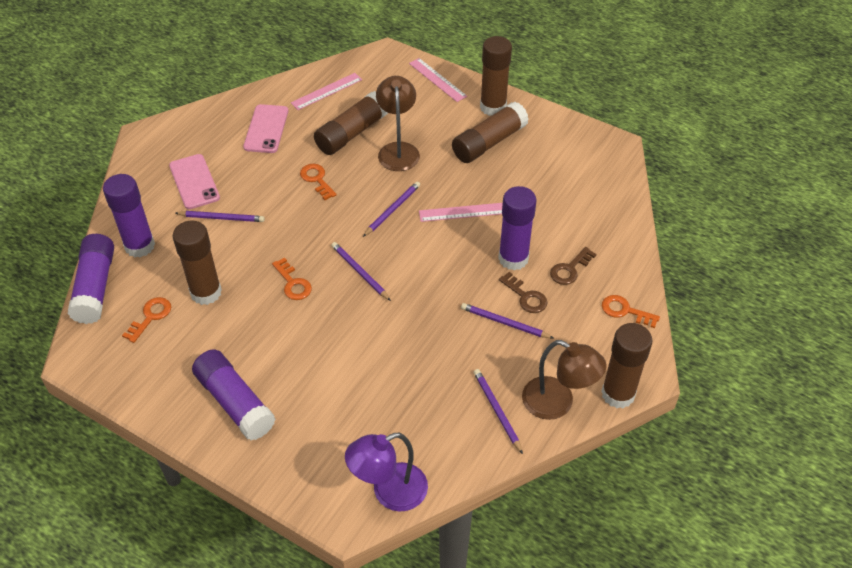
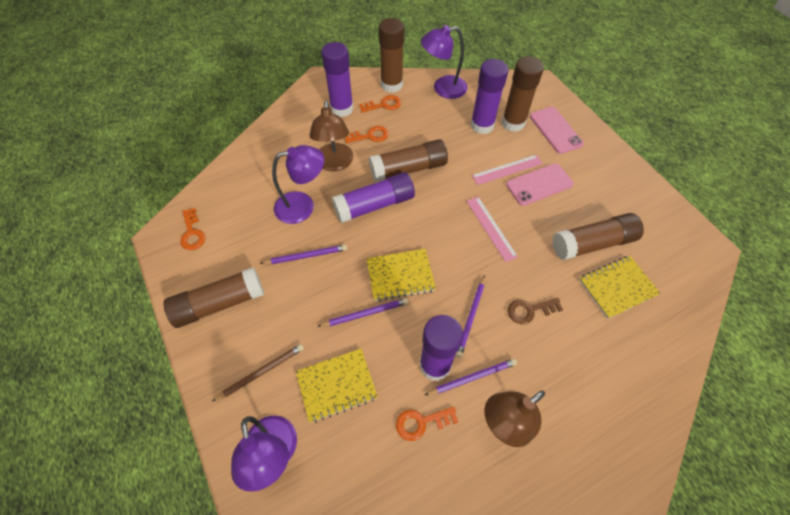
brown key: 2 -> 1
brown pencil: 0 -> 1
pink ruler: 3 -> 2
purple lamp: 1 -> 3
purple pencil: 5 -> 4
yellow notebook: 0 -> 3

